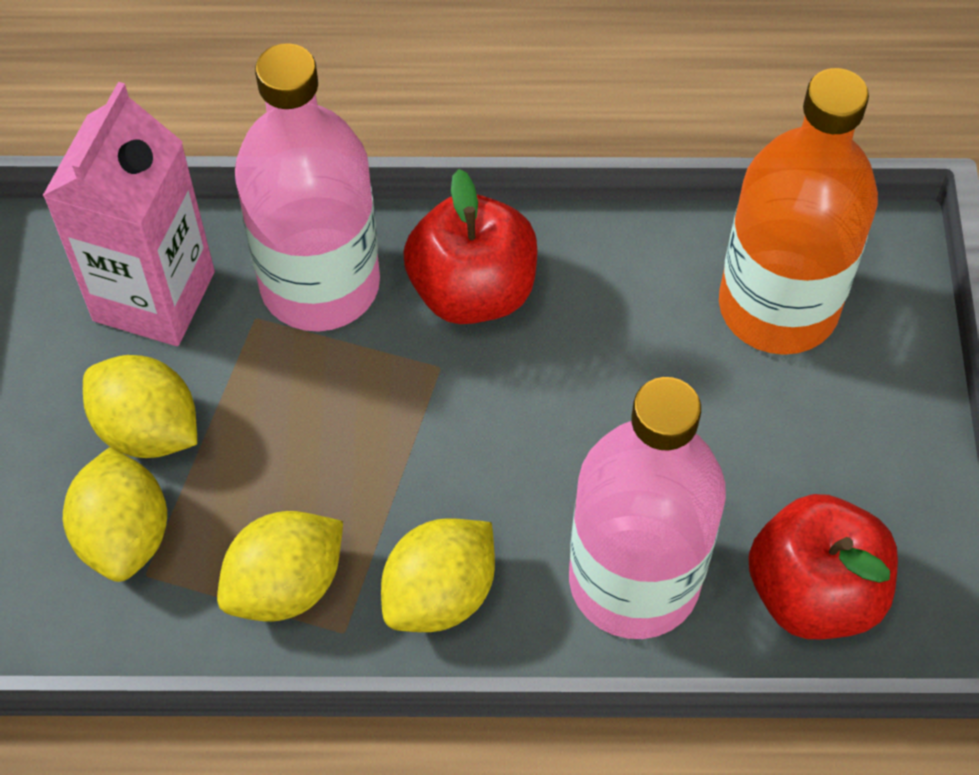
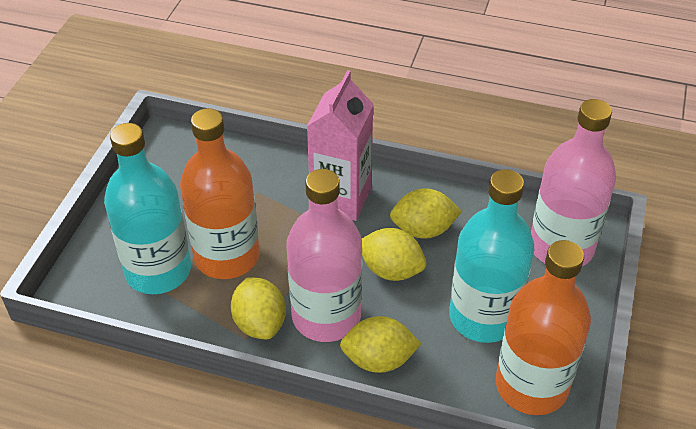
orange bottle: 1 -> 2
red apple: 2 -> 0
turquoise bottle: 0 -> 2

